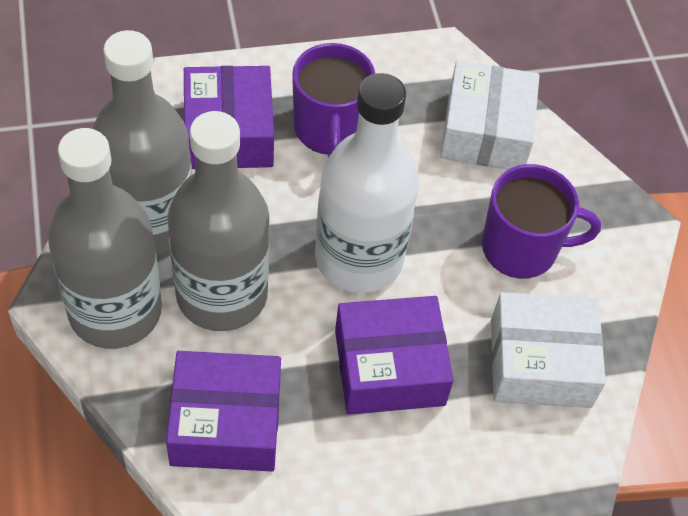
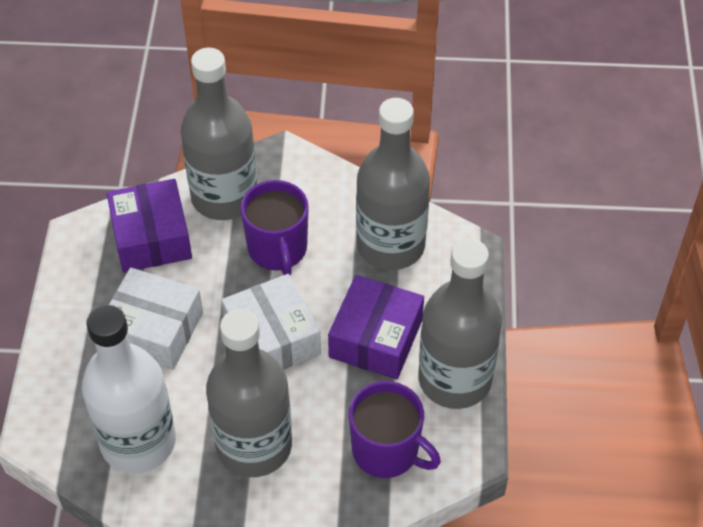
grey bottle: 3 -> 4
purple box: 3 -> 2

